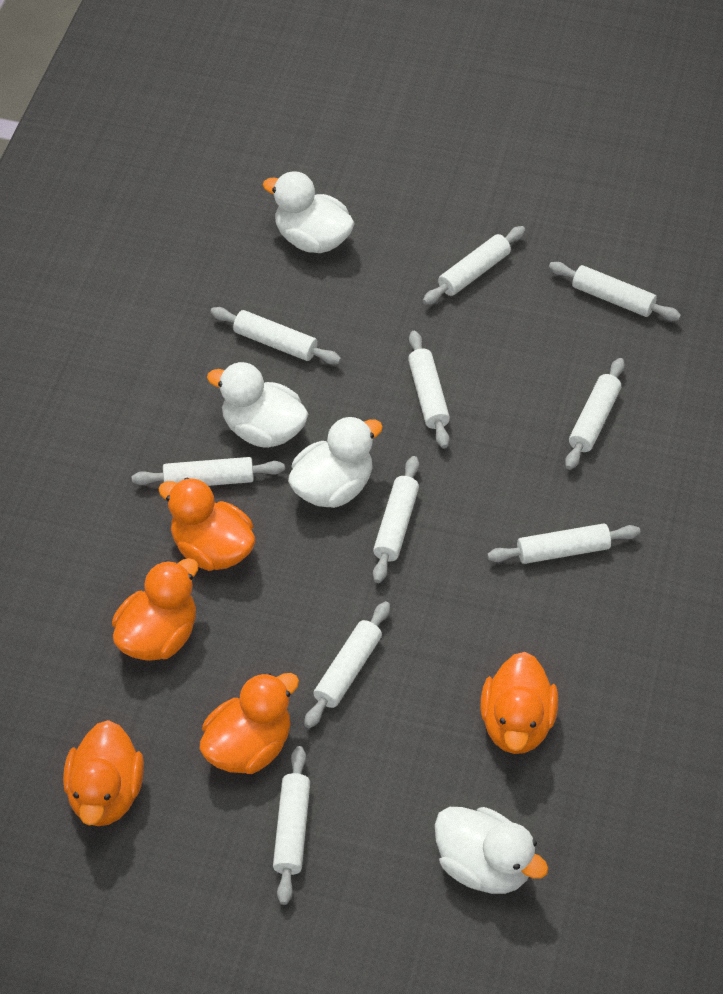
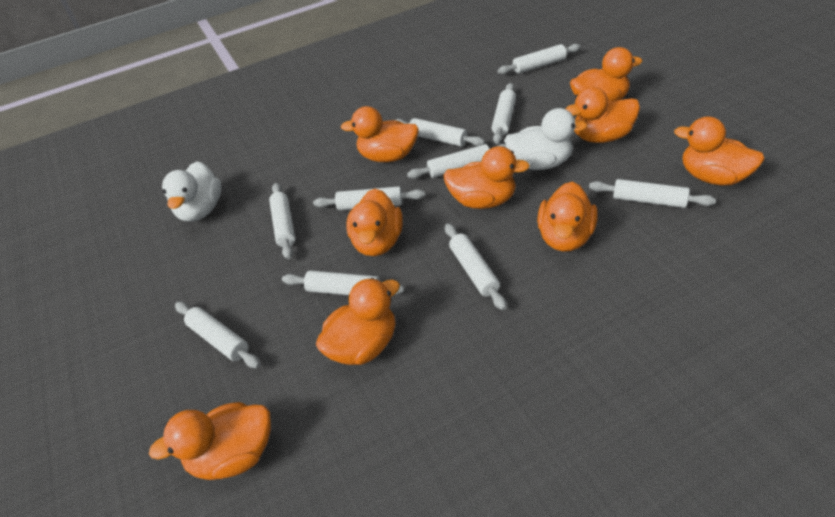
orange duck: 5 -> 9
white duck: 4 -> 2

